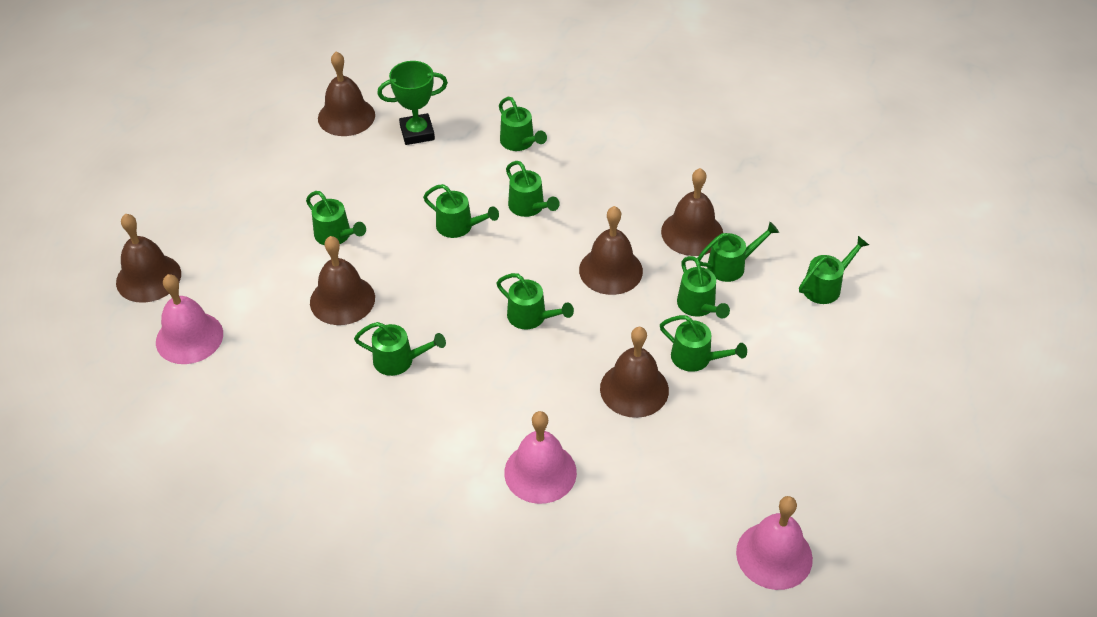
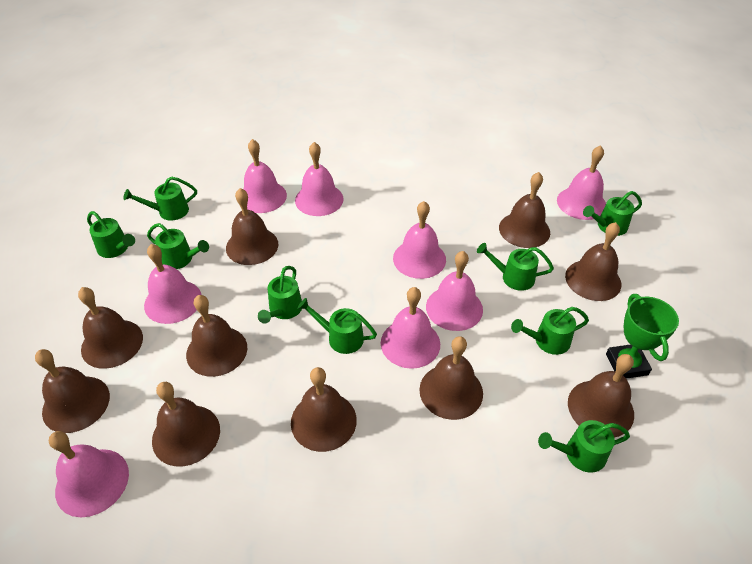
brown bell: 6 -> 10
green watering can: 10 -> 9
pink bell: 3 -> 8

